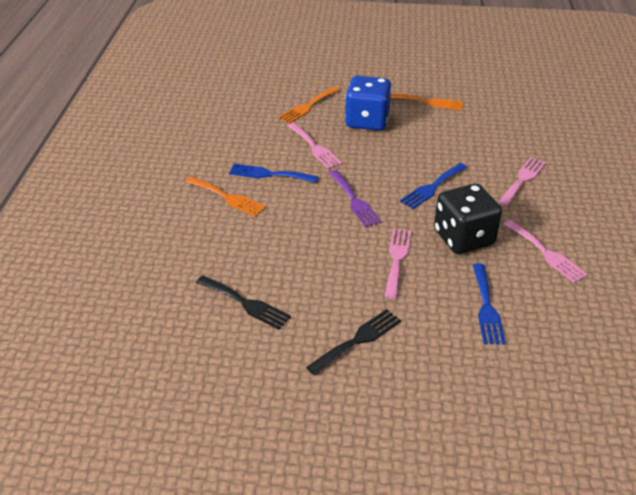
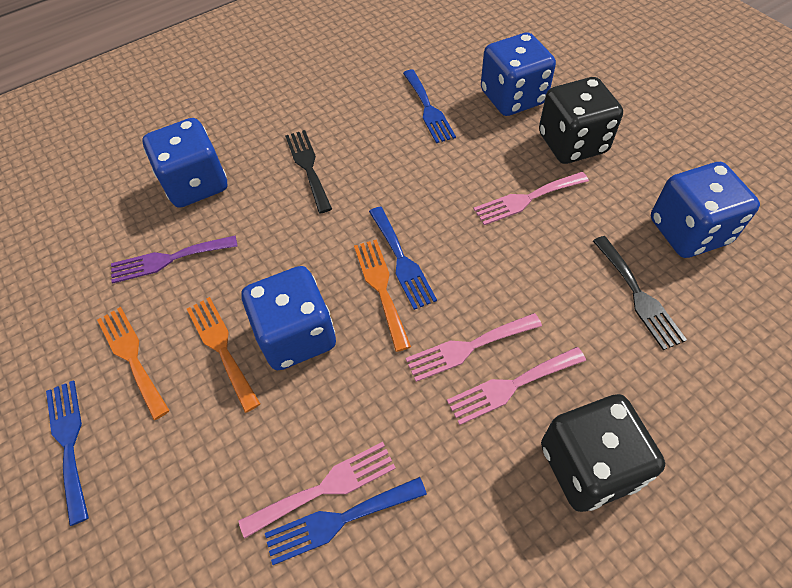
black dice: 1 -> 2
blue dice: 1 -> 4
blue fork: 3 -> 4

